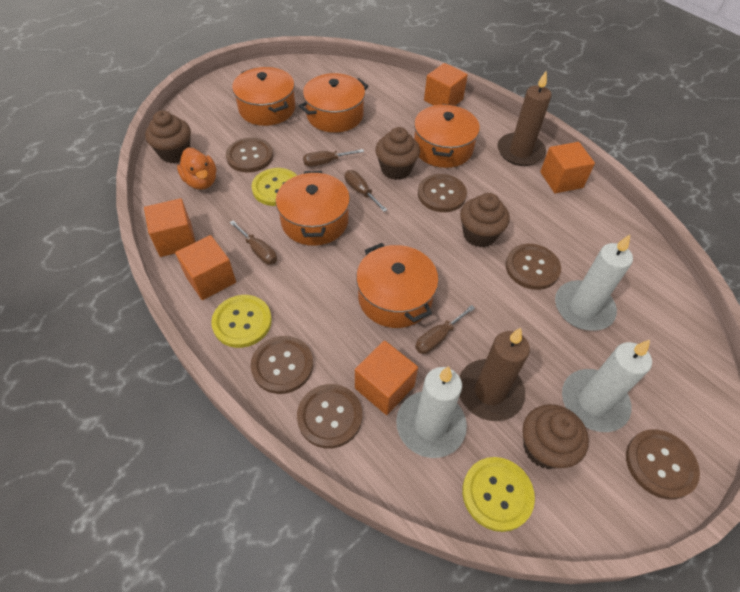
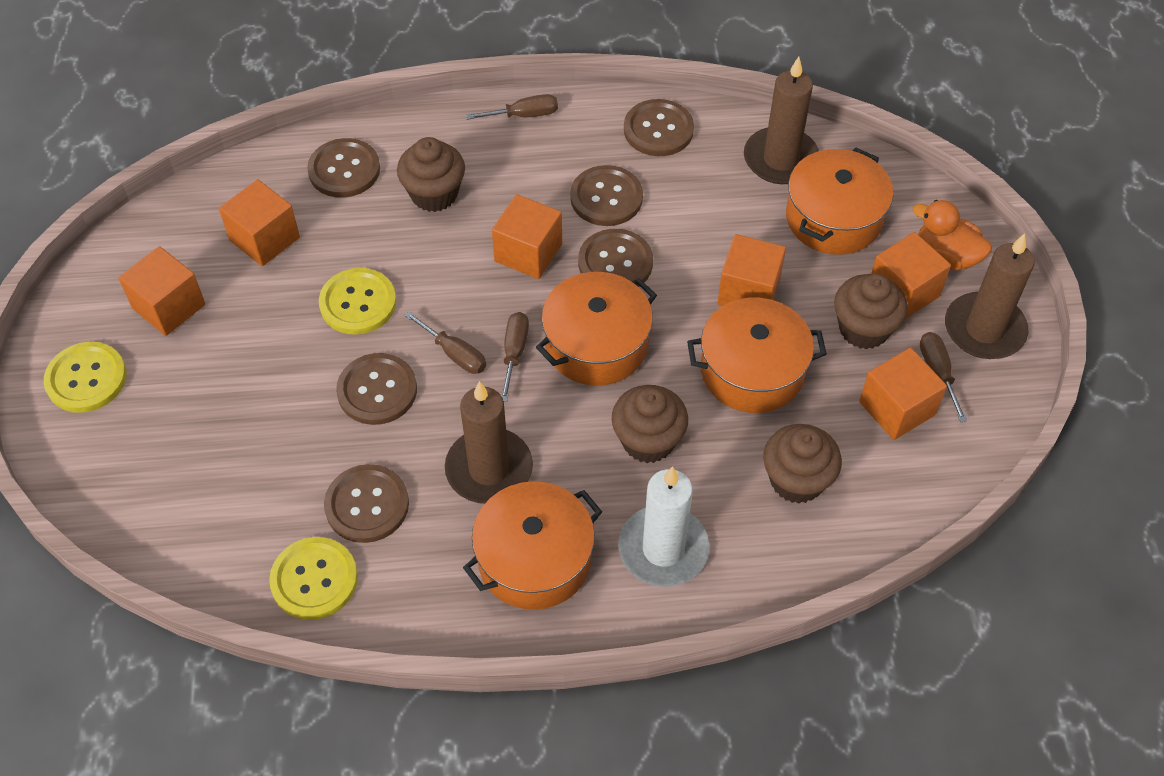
brown candle: 2 -> 3
orange cube: 5 -> 6
orange pot: 5 -> 4
white candle: 3 -> 1

